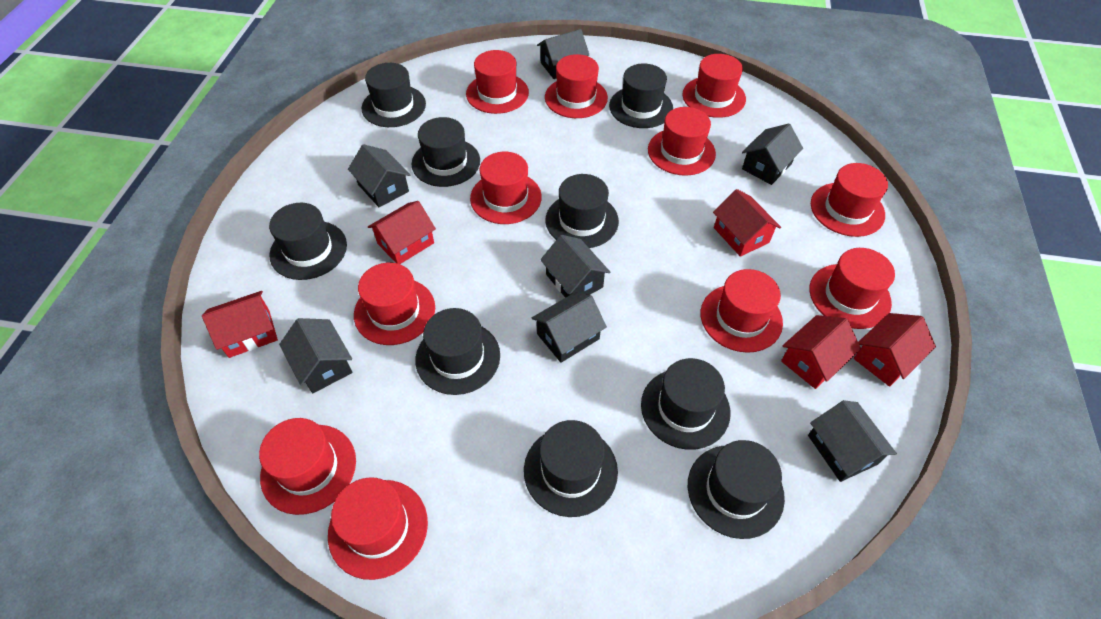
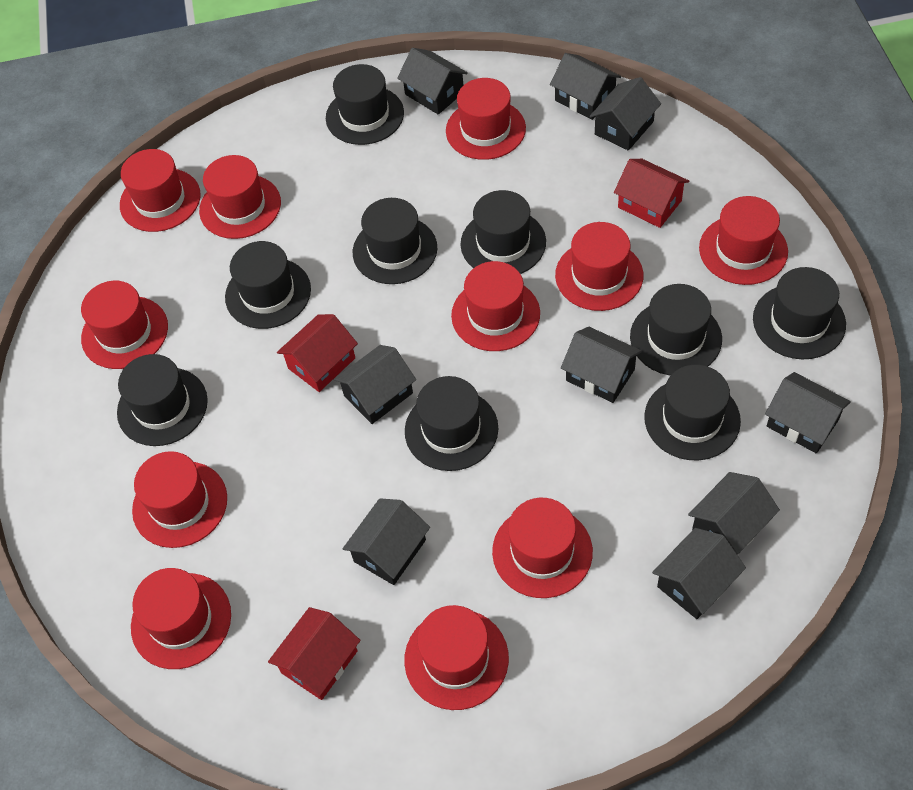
black house: 7 -> 9
red house: 5 -> 3

